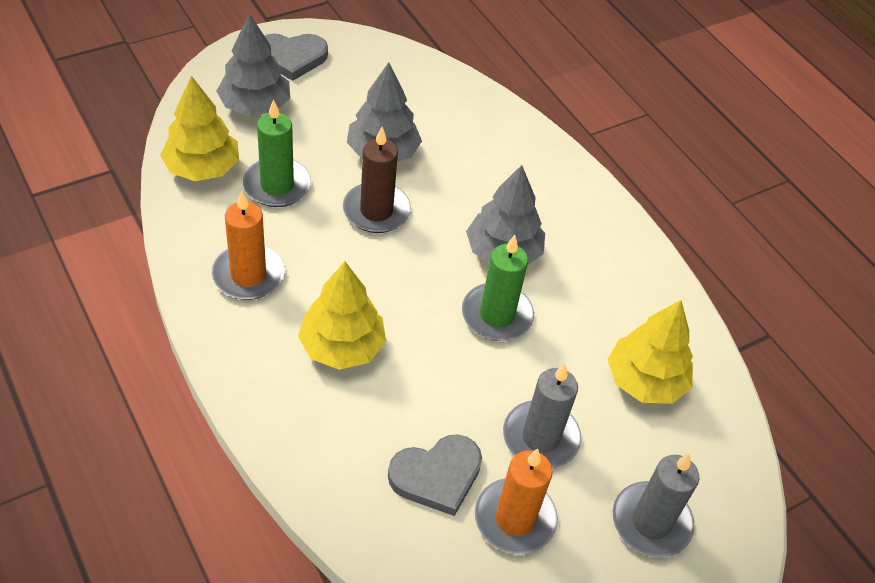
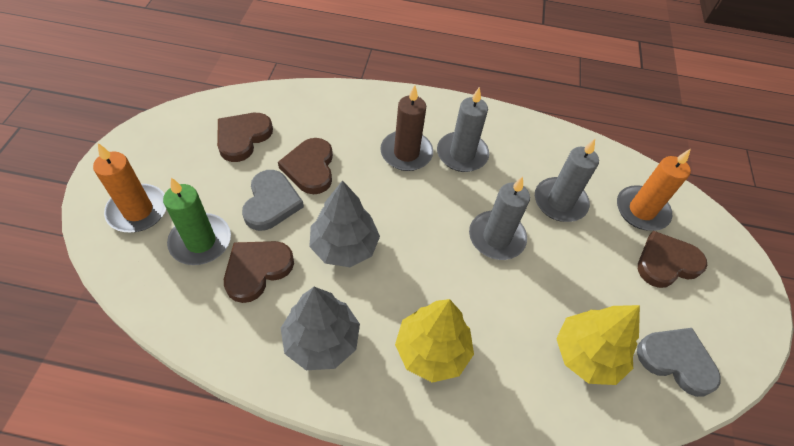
brown heart: 0 -> 4
green candle: 2 -> 1
grey candle: 2 -> 3
grey tree: 3 -> 2
yellow tree: 3 -> 2

